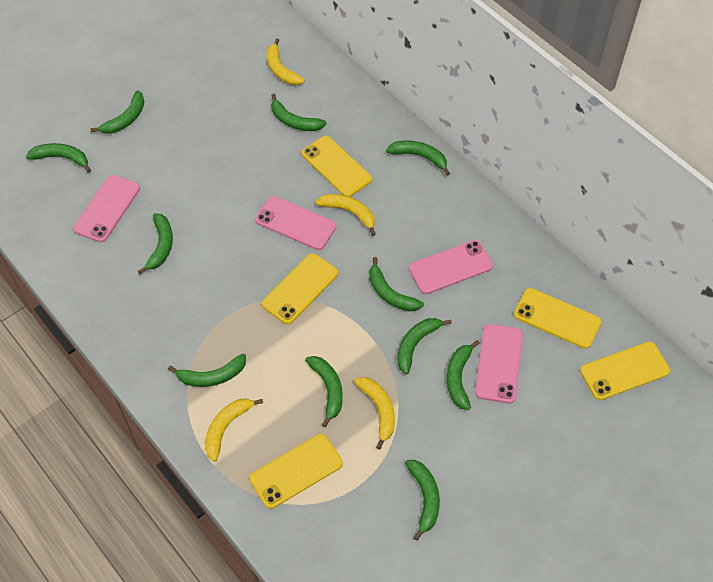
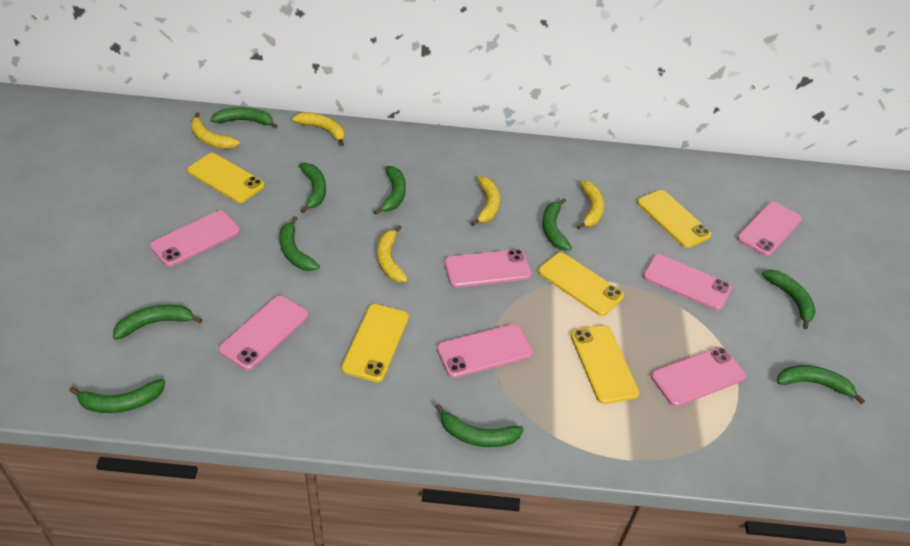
green banana: 11 -> 10
pink phone: 4 -> 7
yellow banana: 4 -> 5

